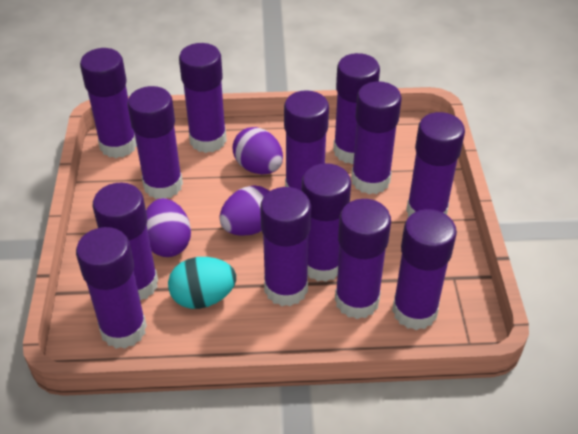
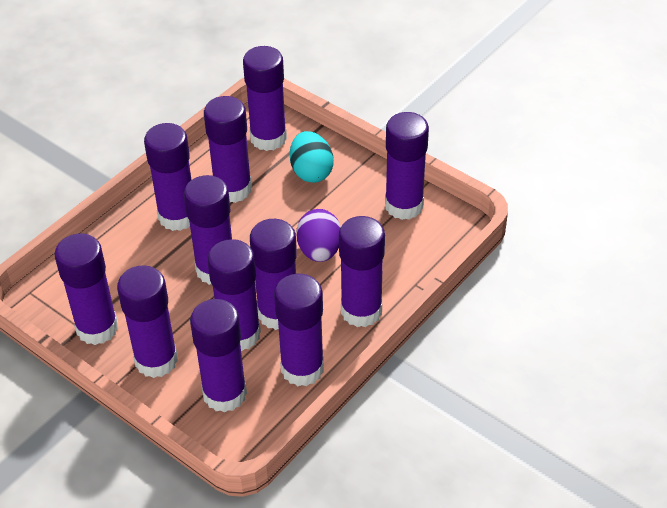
purple egg: 3 -> 1
purple glue stick: 13 -> 12

